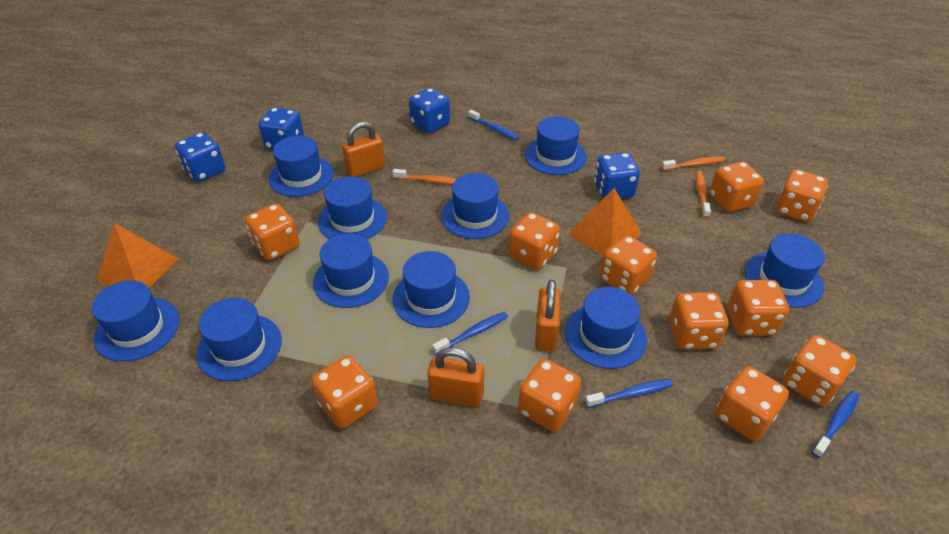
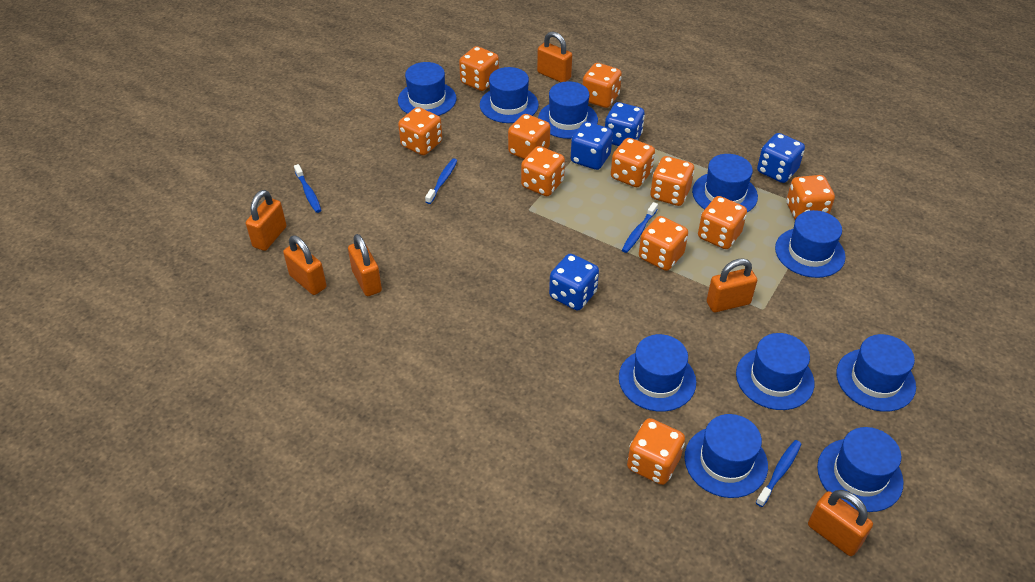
orange padlock: 3 -> 6
orange pyramid: 2 -> 0
orange toothbrush: 3 -> 0

